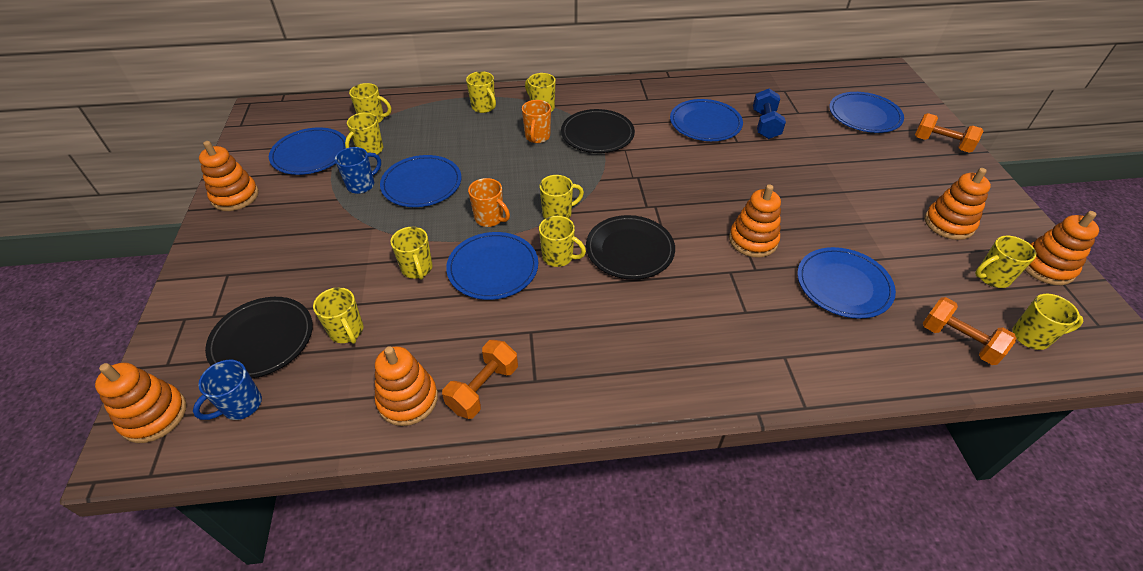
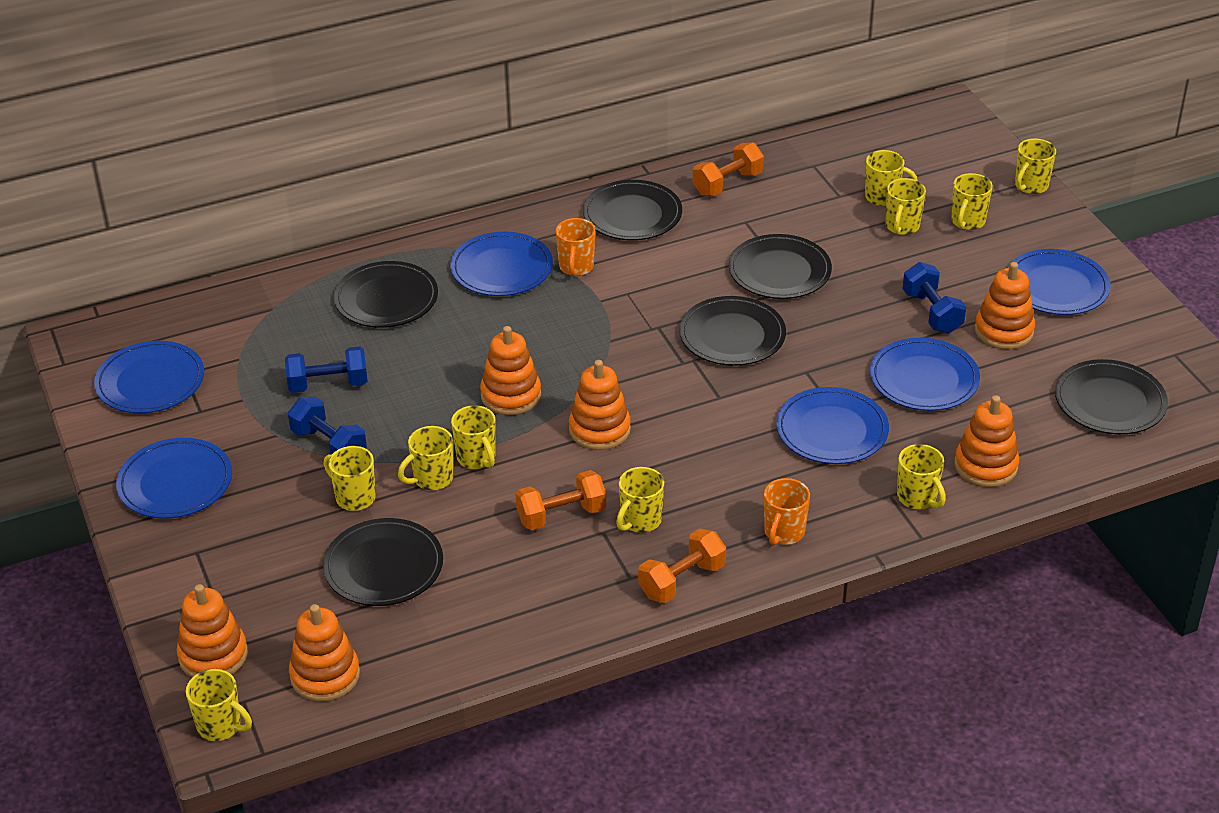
black plate: 3 -> 6
blue dumbbell: 1 -> 3
blue mug: 2 -> 0

